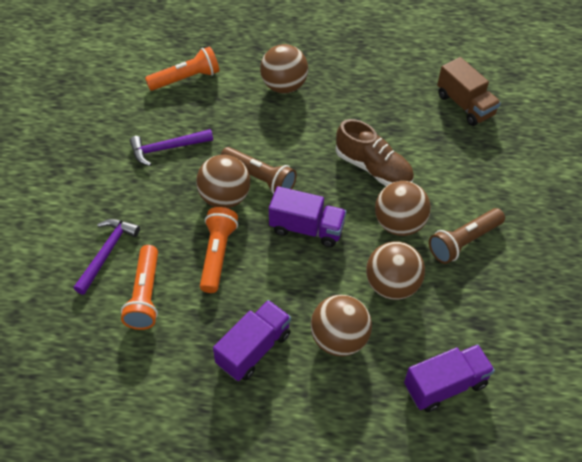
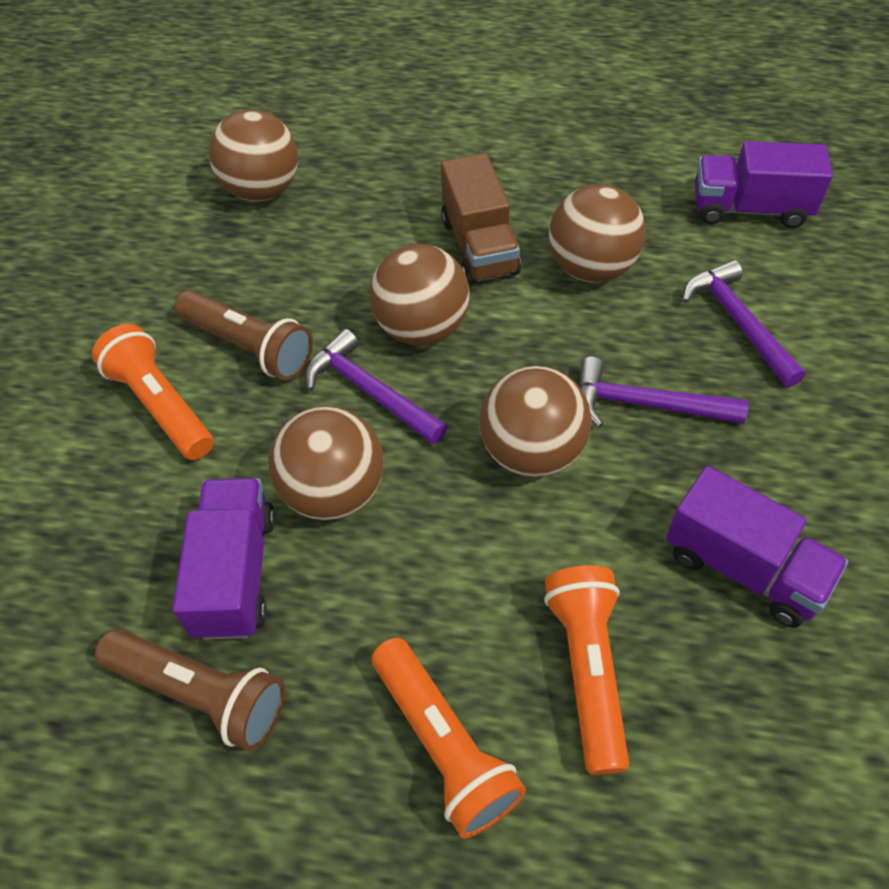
brown shoe: 1 -> 0
purple hammer: 2 -> 3

